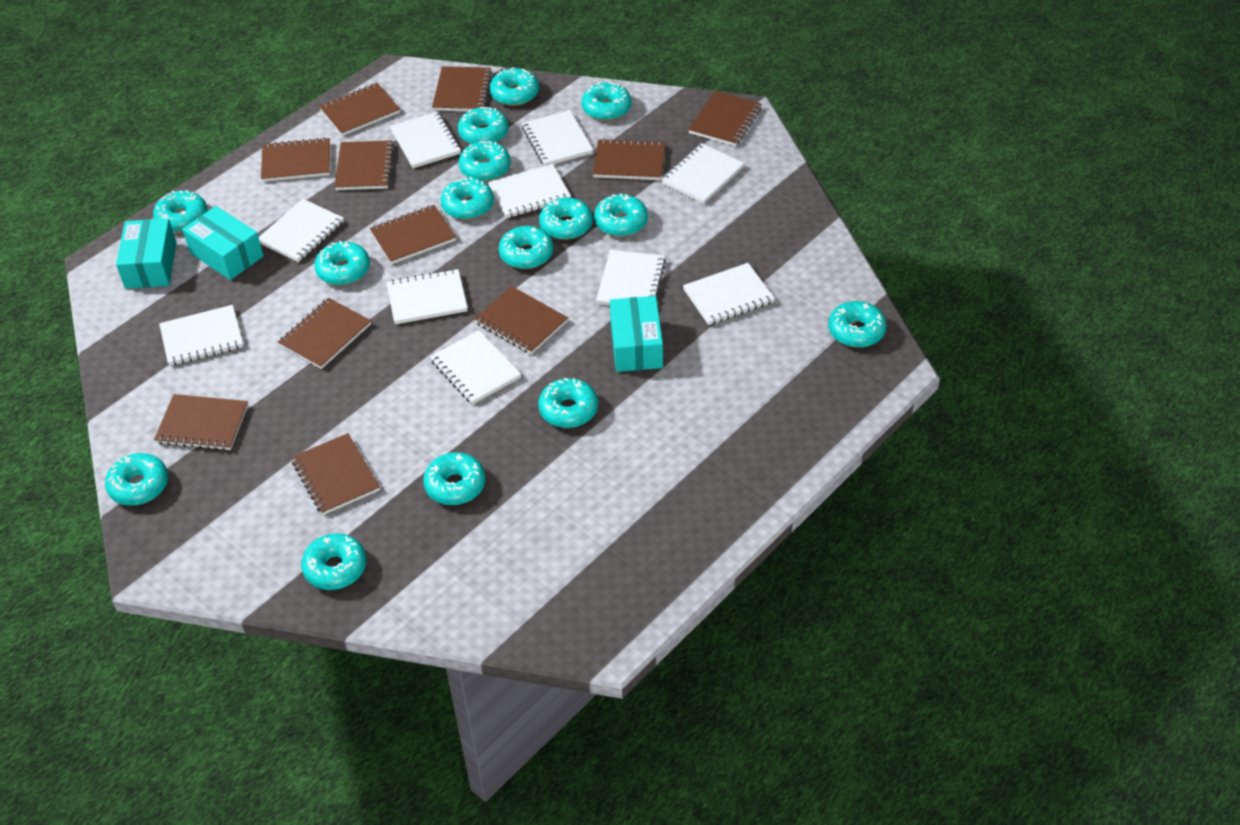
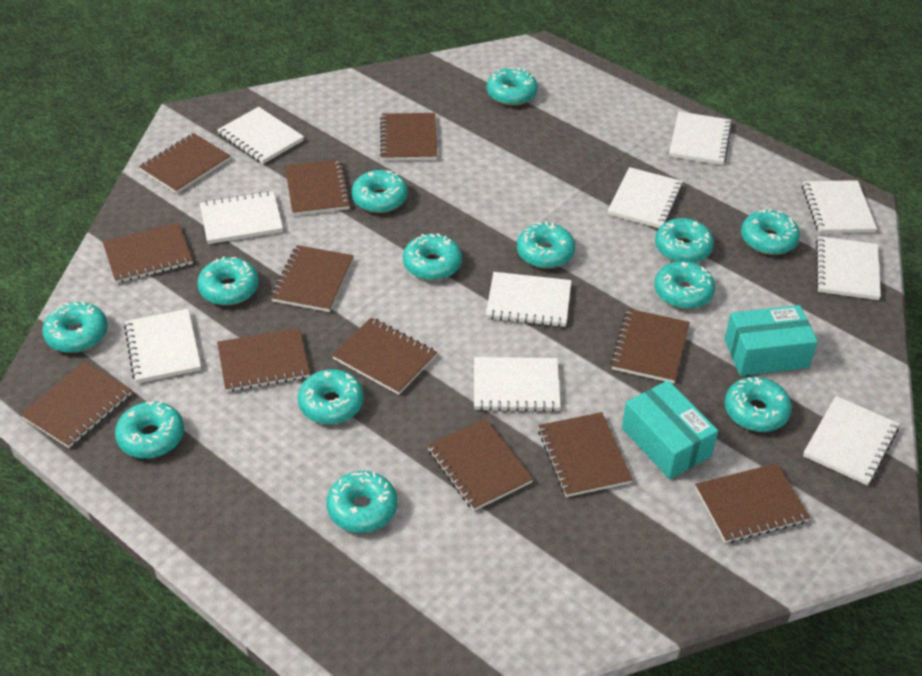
brown notebook: 11 -> 12
turquoise box: 3 -> 2
turquoise donut: 15 -> 13

